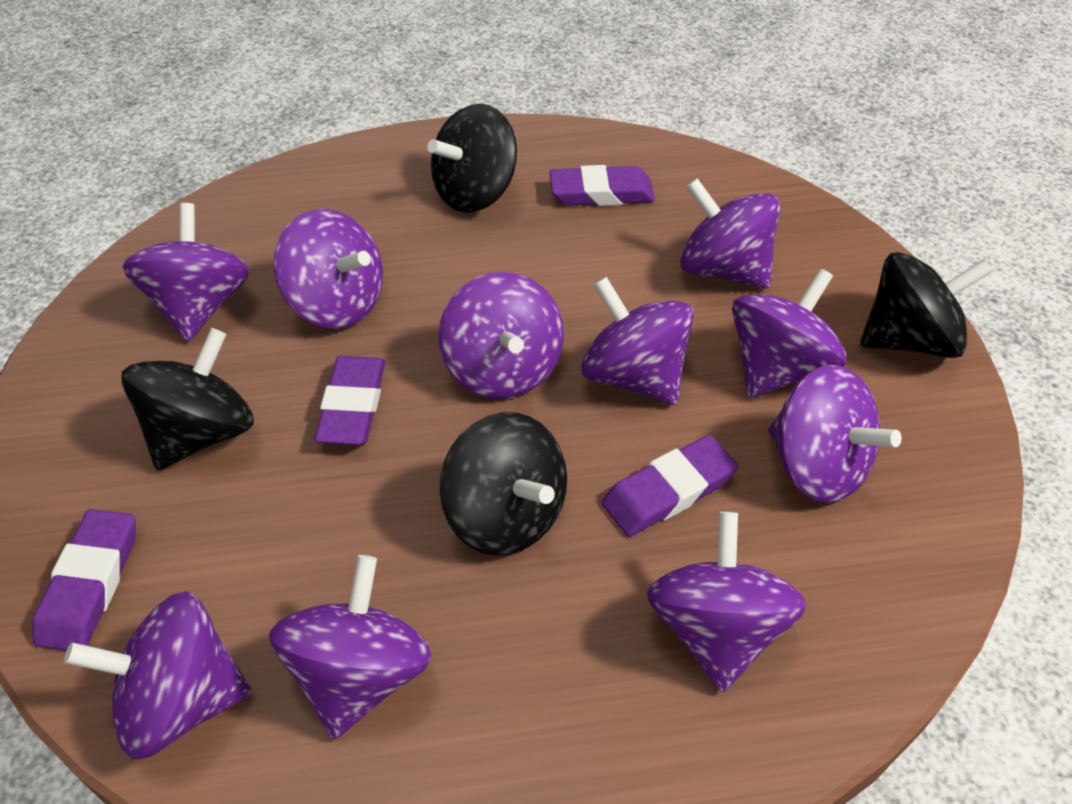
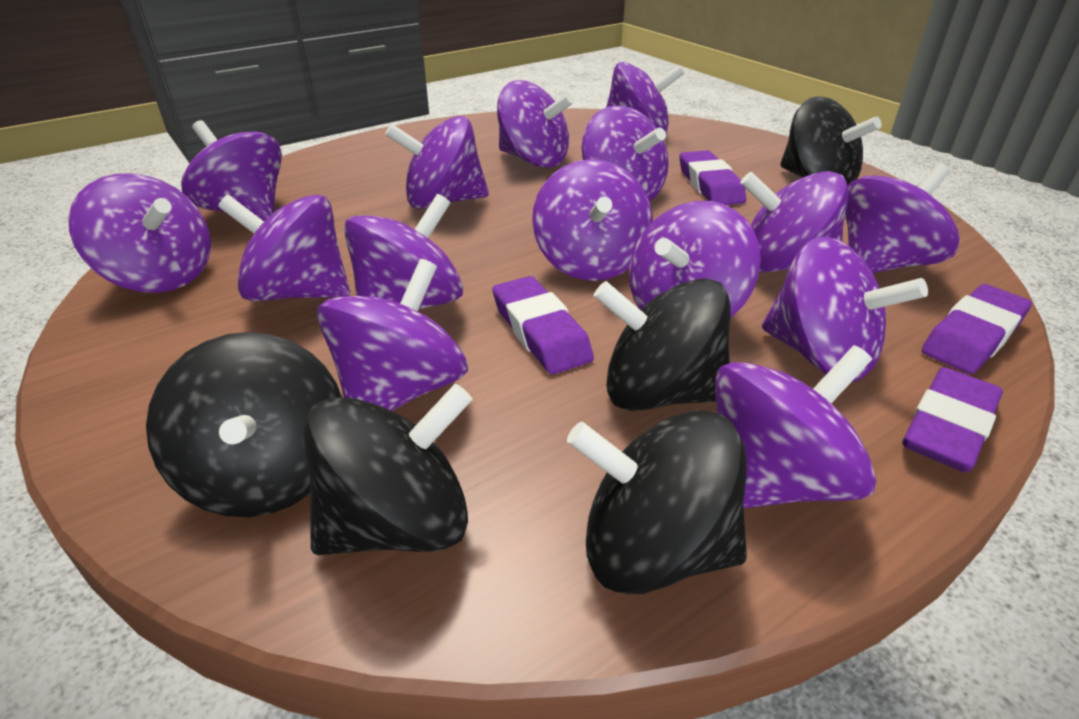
black spinning top: 4 -> 5
purple spinning top: 10 -> 15

